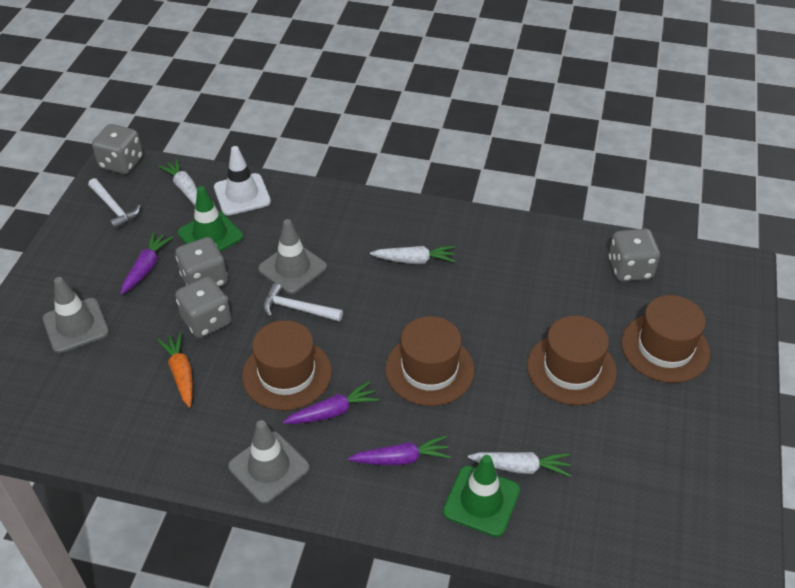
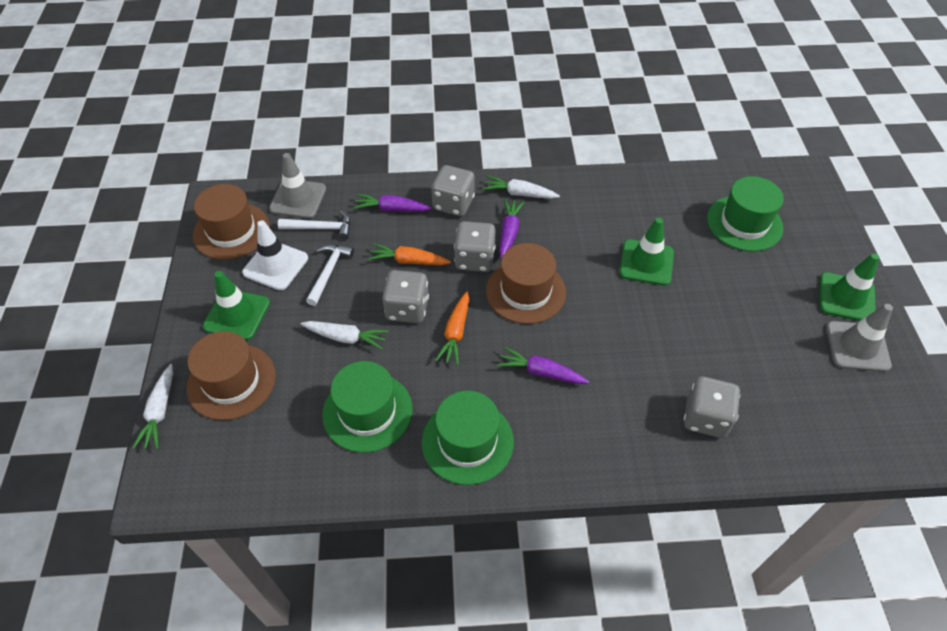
brown hat: 4 -> 3
green hat: 0 -> 3
green traffic cone: 2 -> 3
grey traffic cone: 3 -> 2
orange carrot: 1 -> 2

